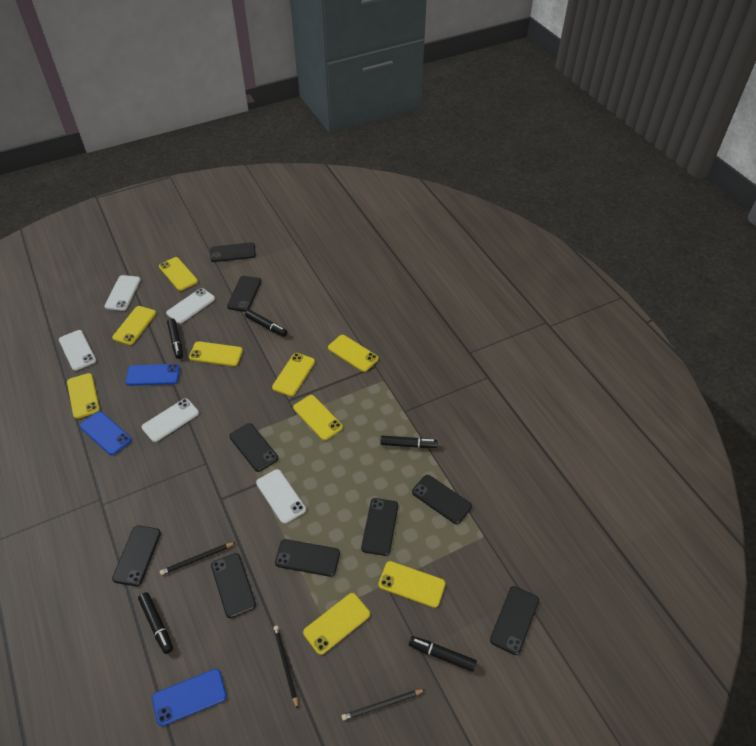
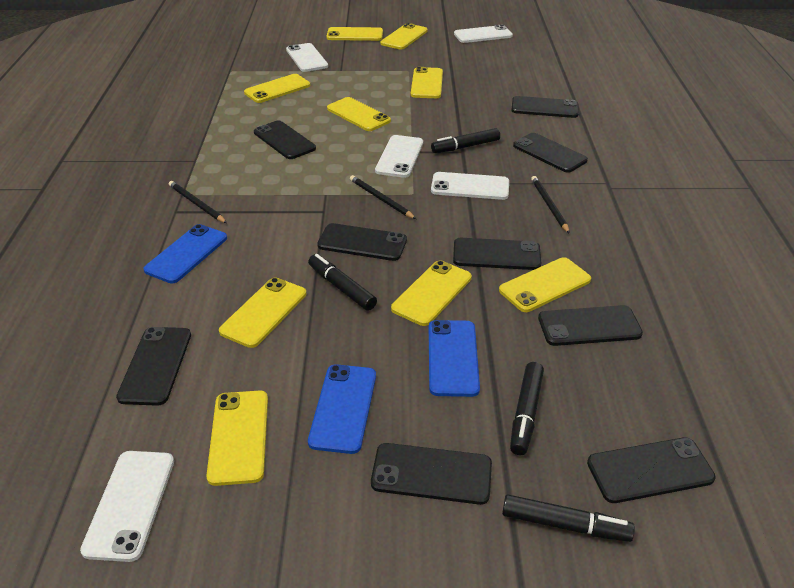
black marker: 5 -> 4

